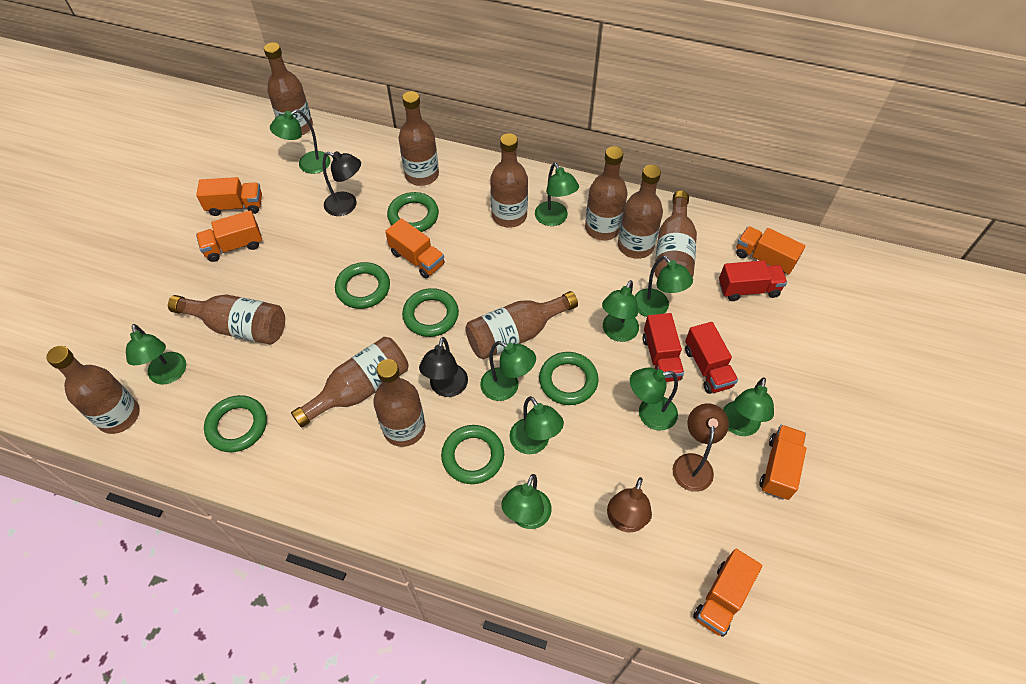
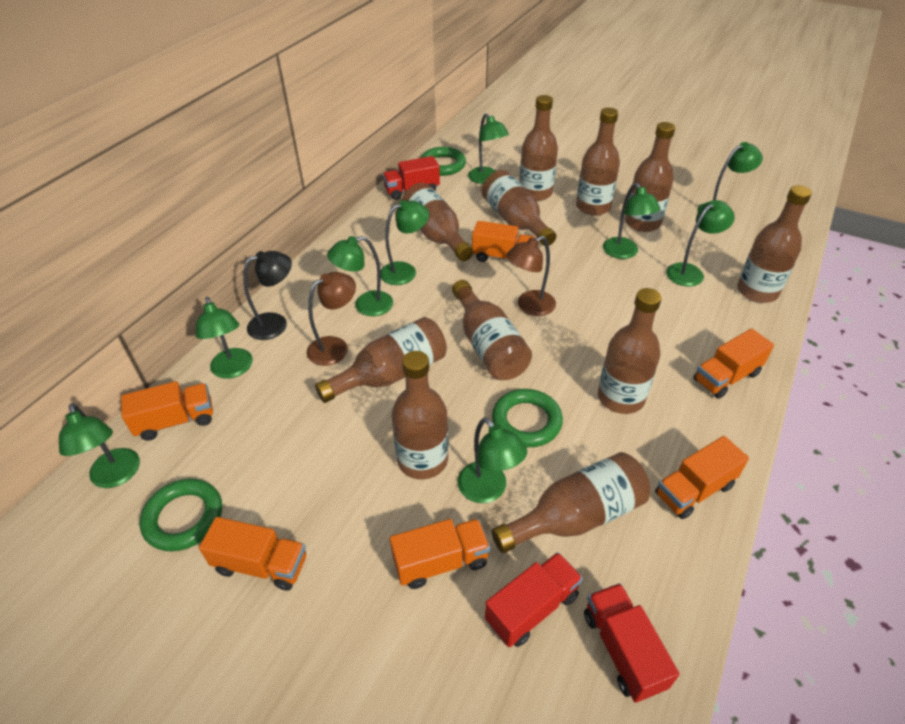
black lamp: 2 -> 1
green lamp: 10 -> 9
green ring: 6 -> 3

